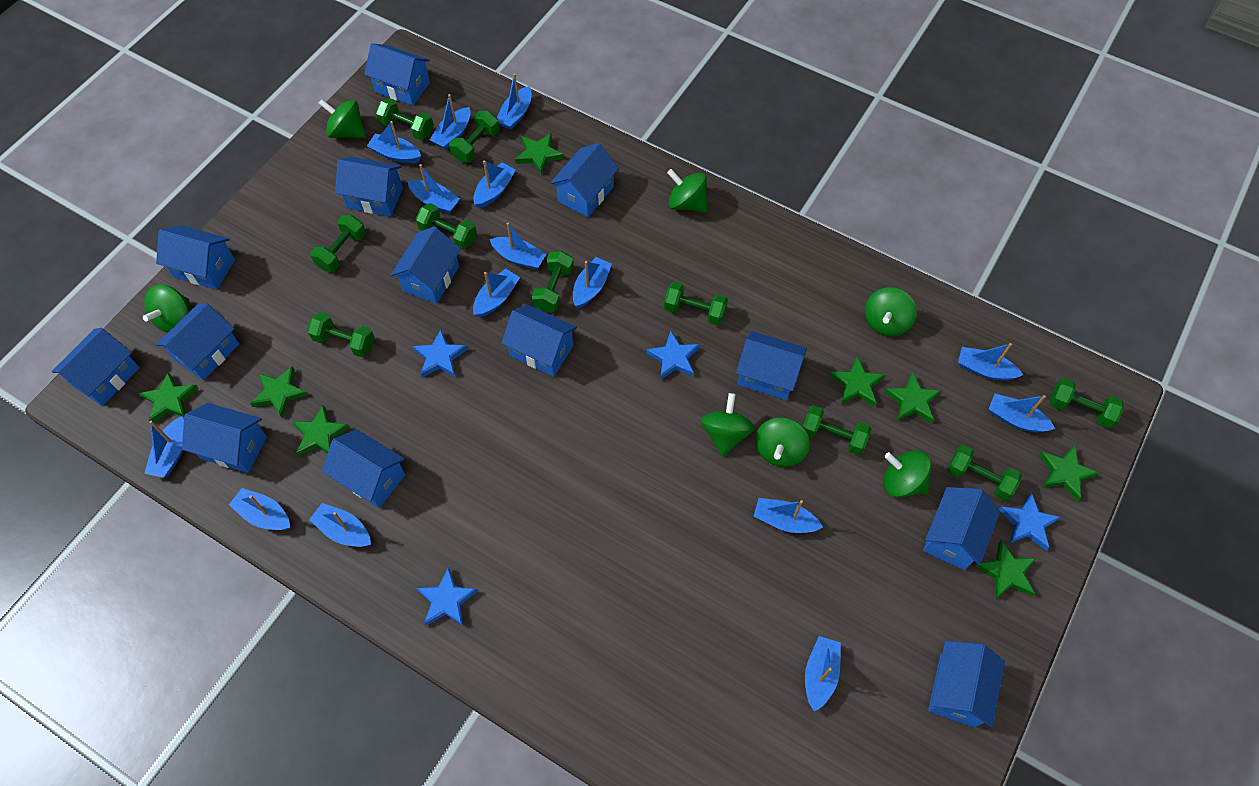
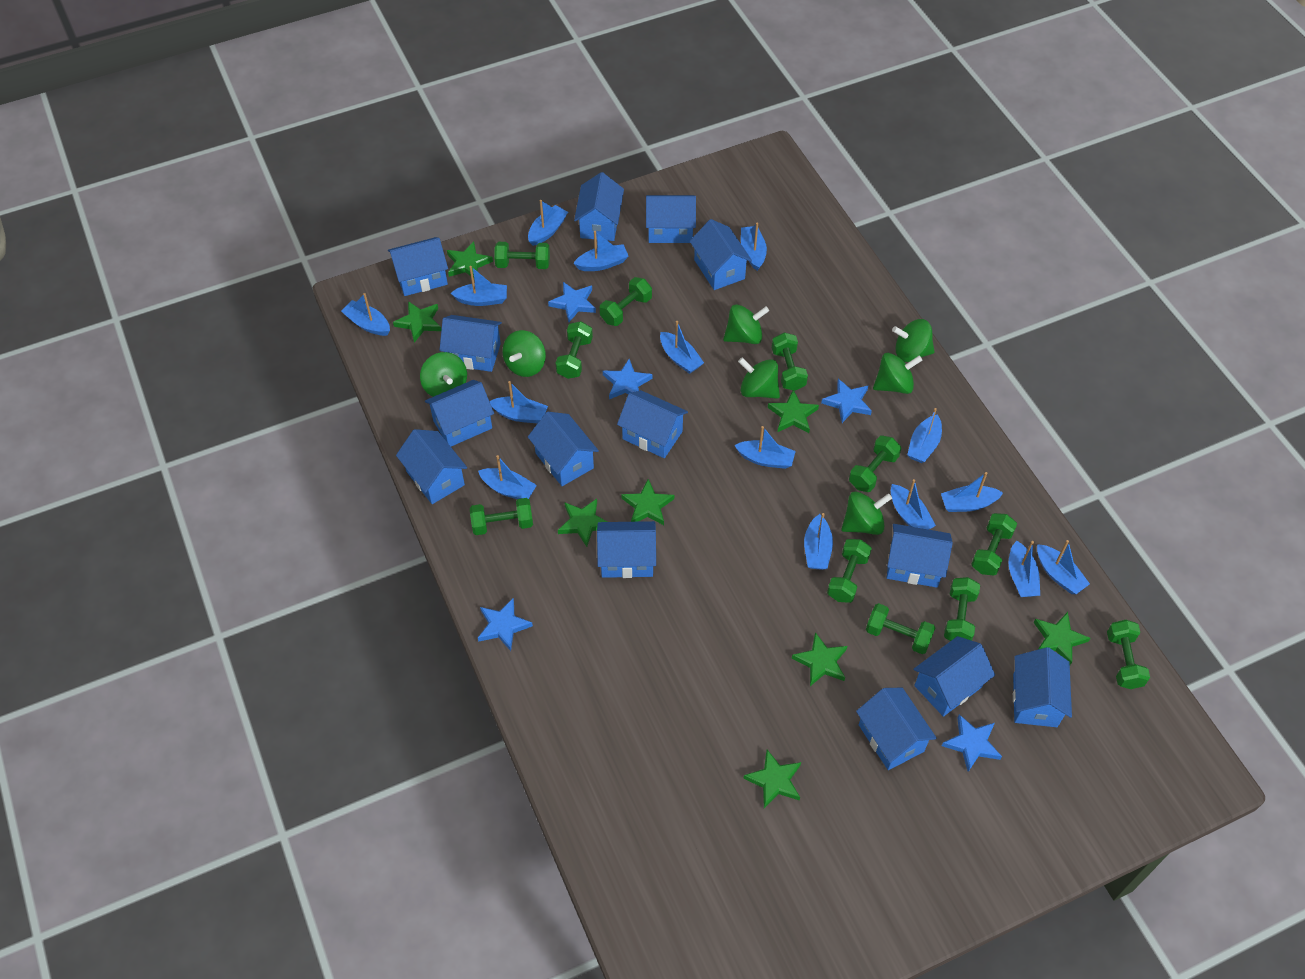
blue house: 13 -> 14
blue star: 4 -> 5
green dumbbell: 10 -> 11

